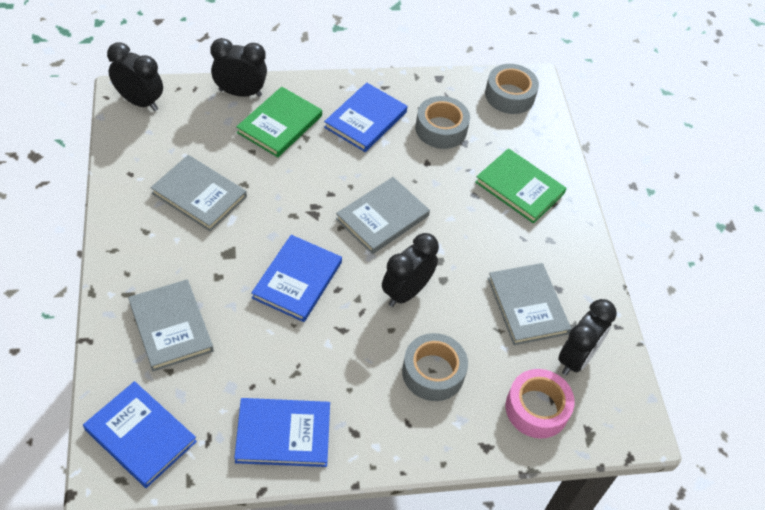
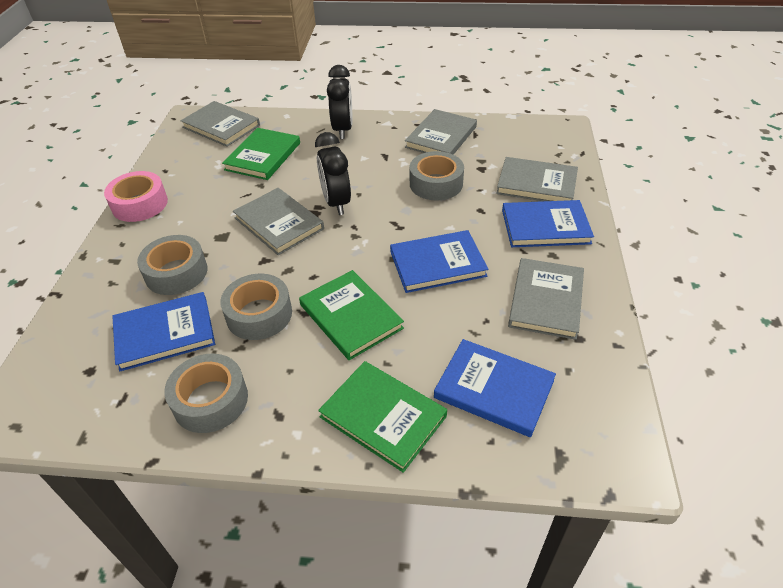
black clock: 4 -> 2
green book: 2 -> 3
grey book: 4 -> 5
grey tape: 3 -> 4

